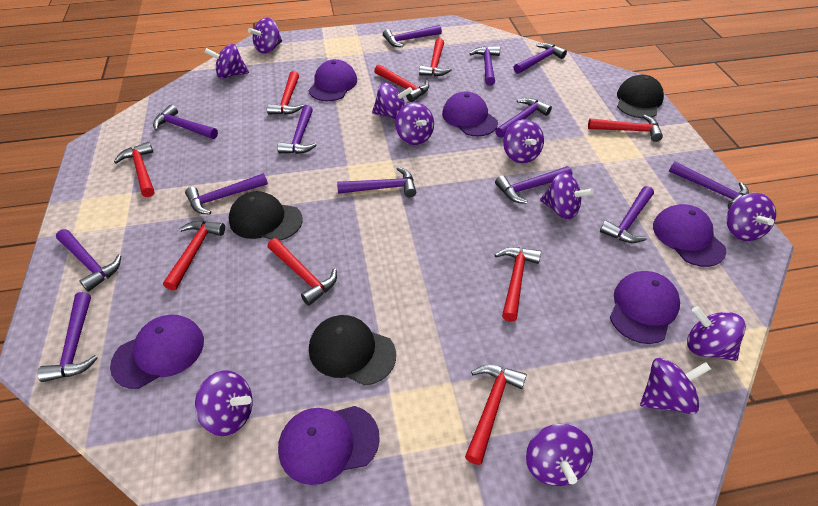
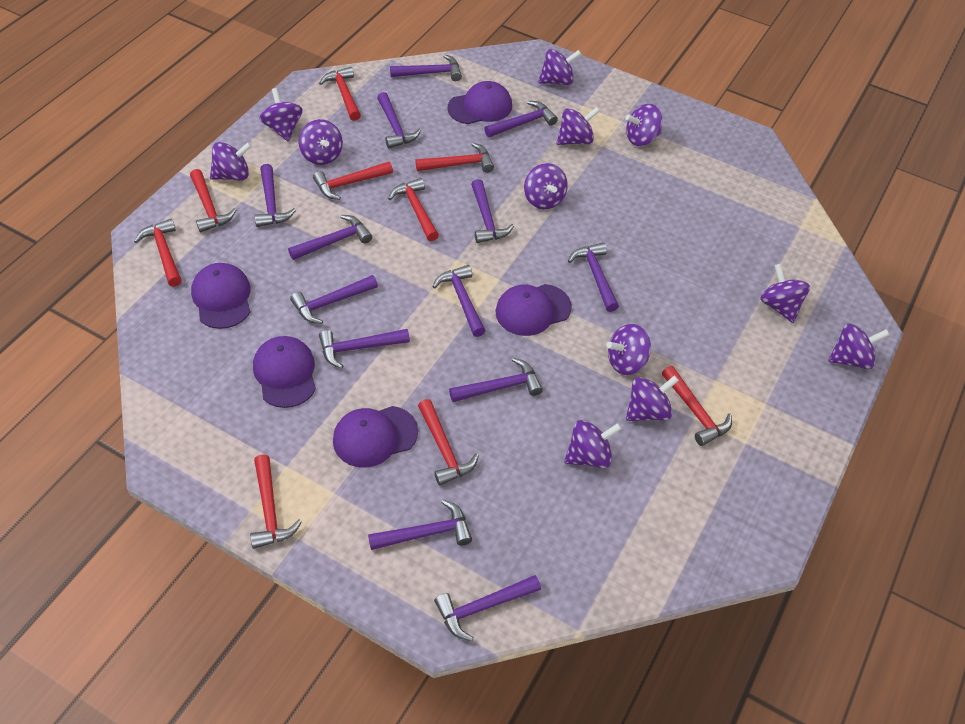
black cap: 3 -> 0
purple cap: 6 -> 5
purple spinning top: 11 -> 12

